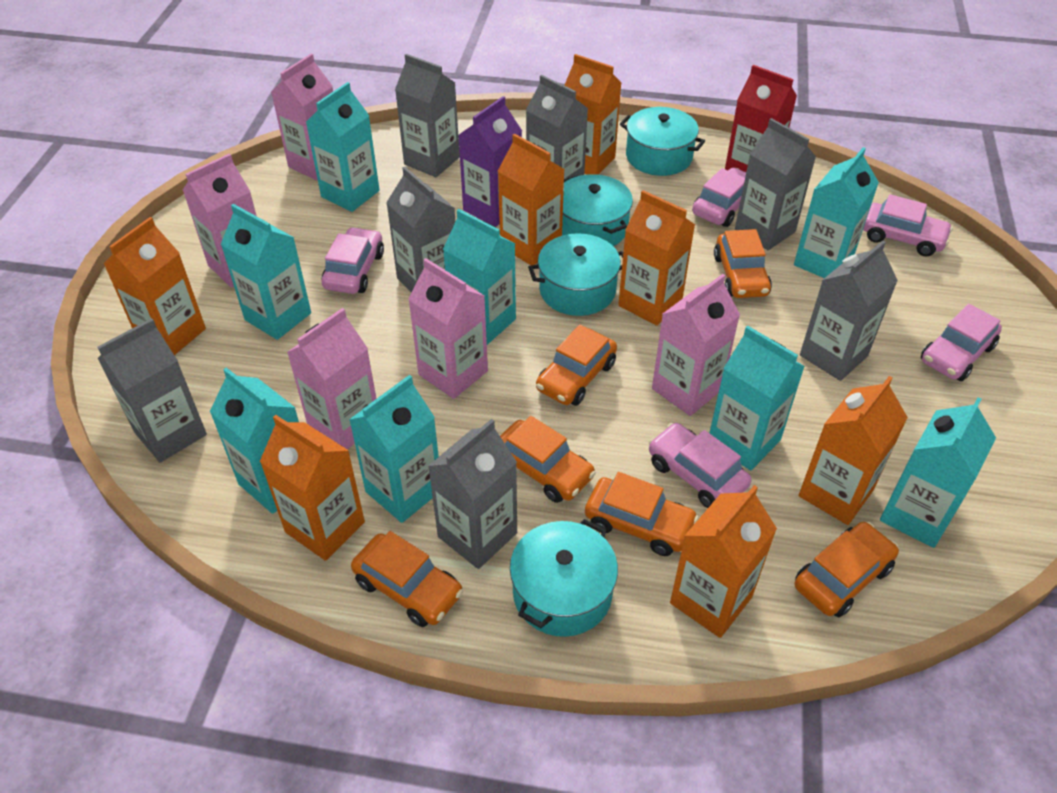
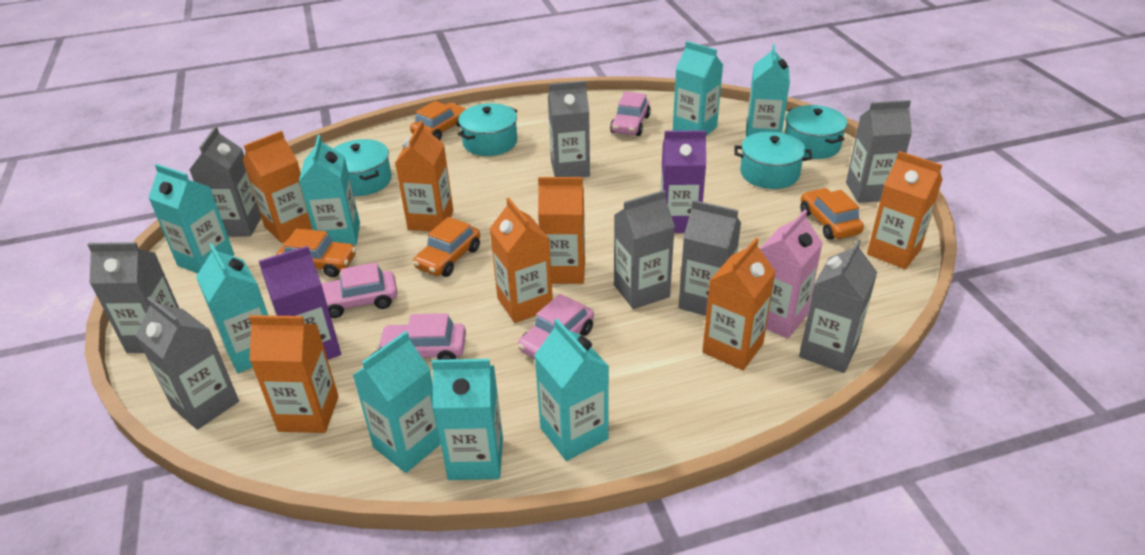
grey carton: 7 -> 8
orange car: 6 -> 4
pink car: 5 -> 4
pink carton: 5 -> 1
purple carton: 1 -> 2
red carton: 1 -> 0

